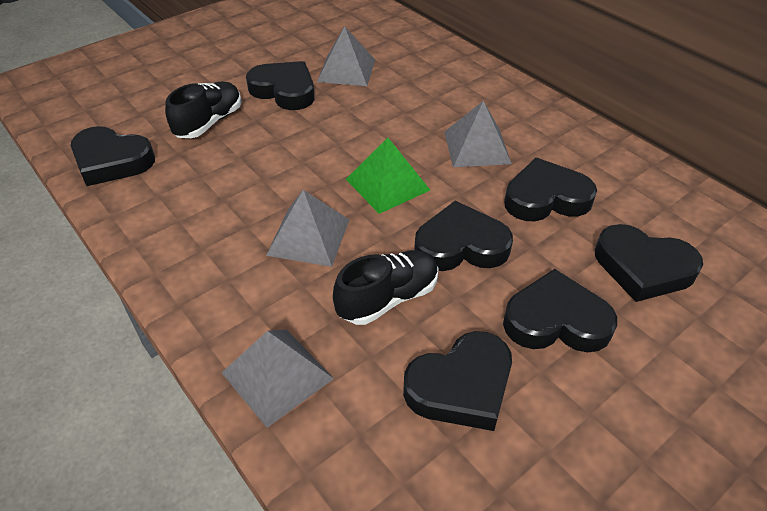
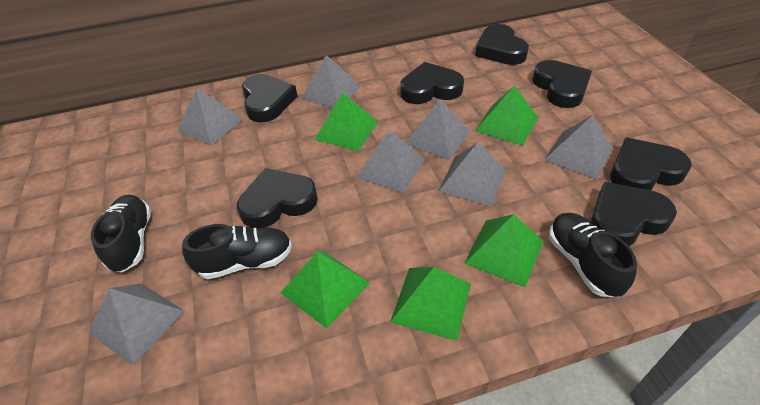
black shoe: 2 -> 3
green pyramid: 1 -> 5
grey pyramid: 4 -> 7

